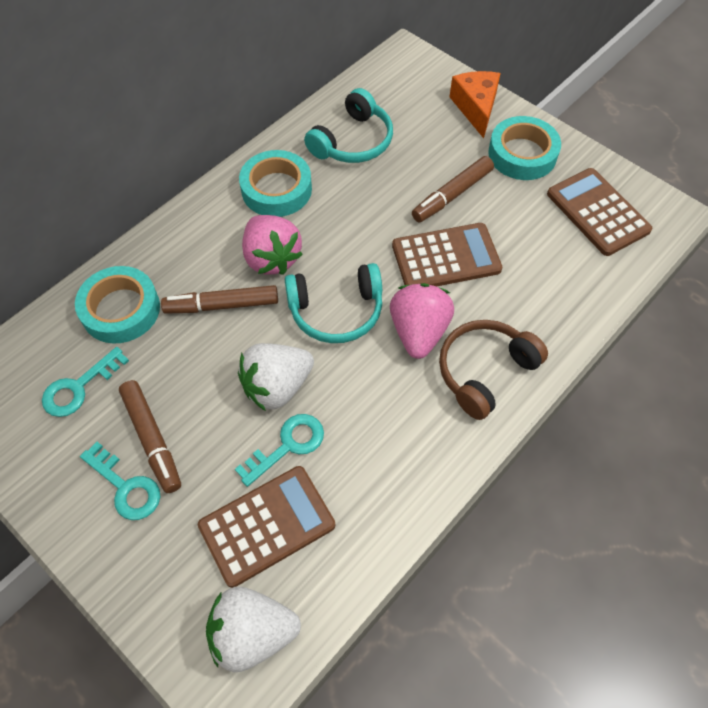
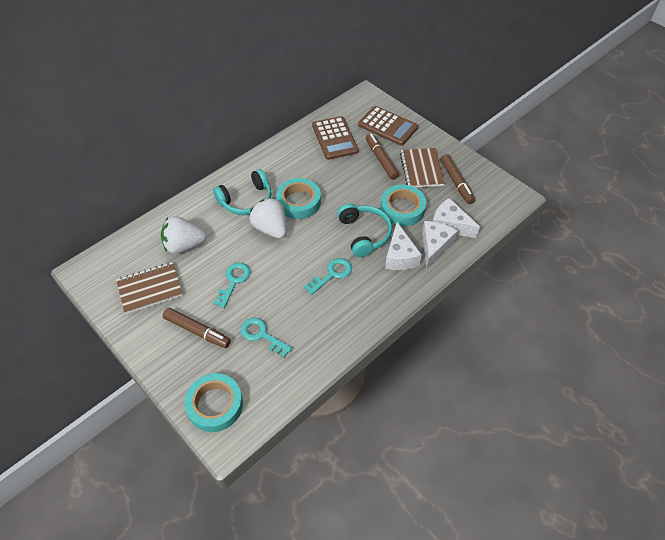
brown calculator: 3 -> 2
brown headphones: 1 -> 0
brown notebook: 0 -> 2
orange cheese: 1 -> 0
pink strawberry: 2 -> 0
white cheese: 0 -> 3

